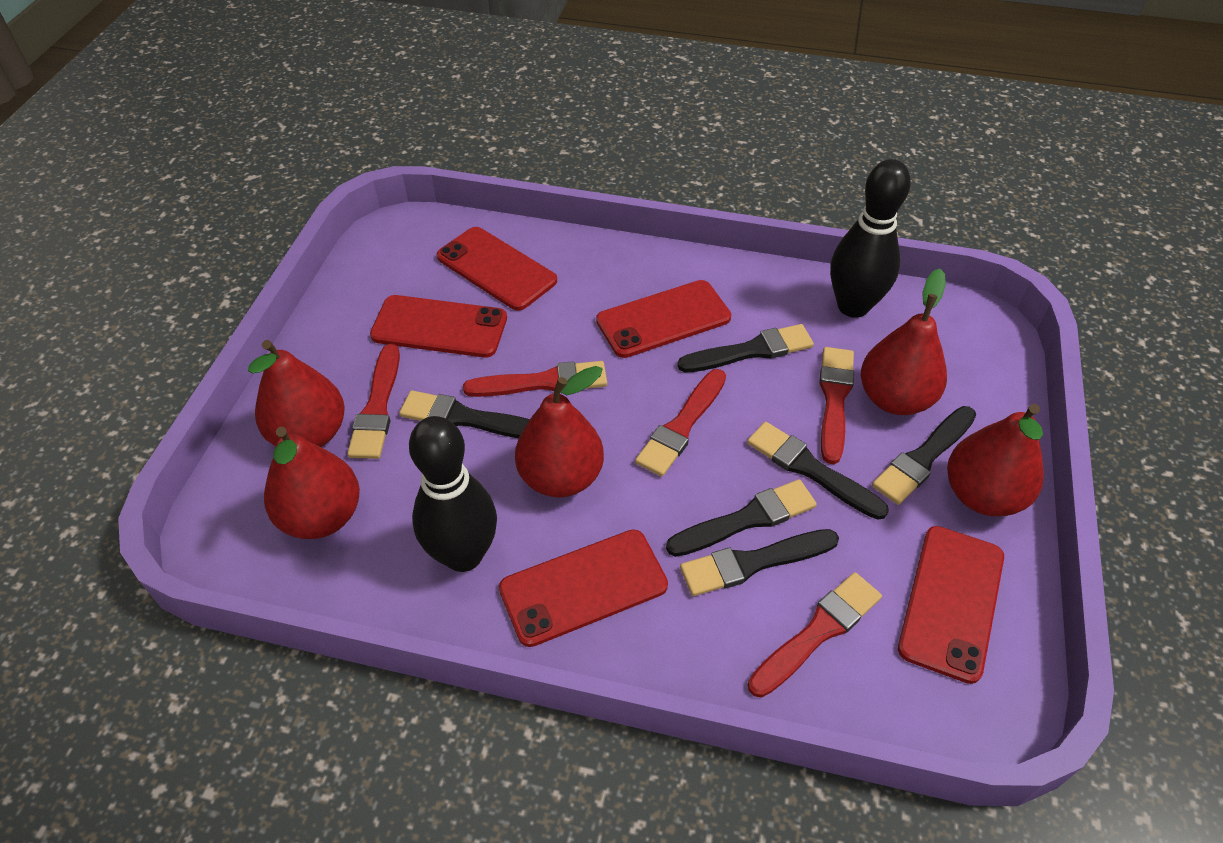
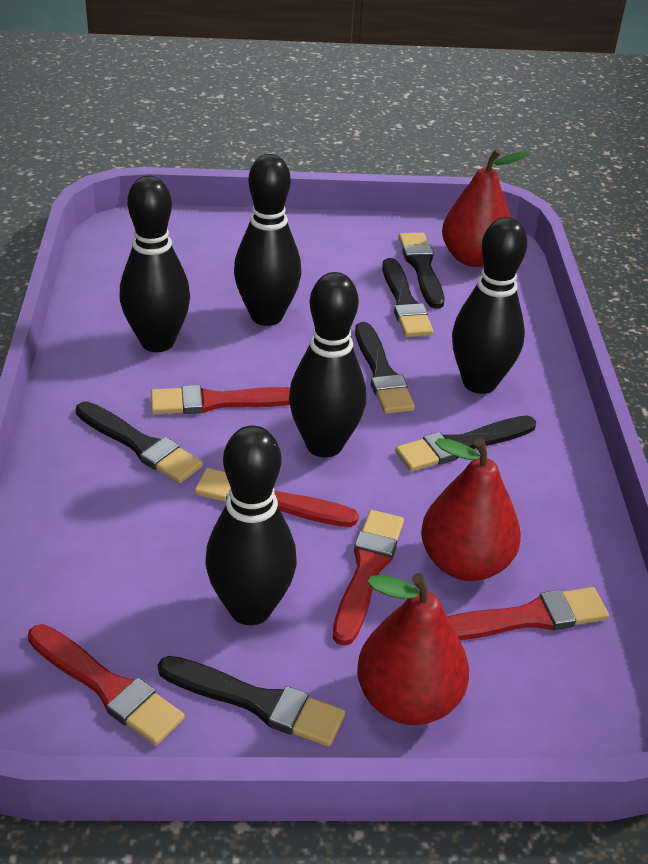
black bowling pin: 2 -> 5
red pear: 5 -> 3
red phone: 5 -> 0

